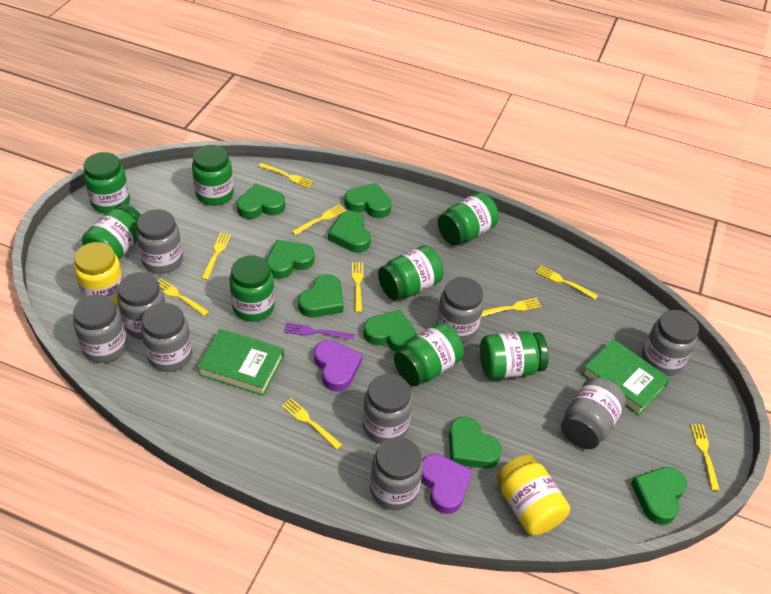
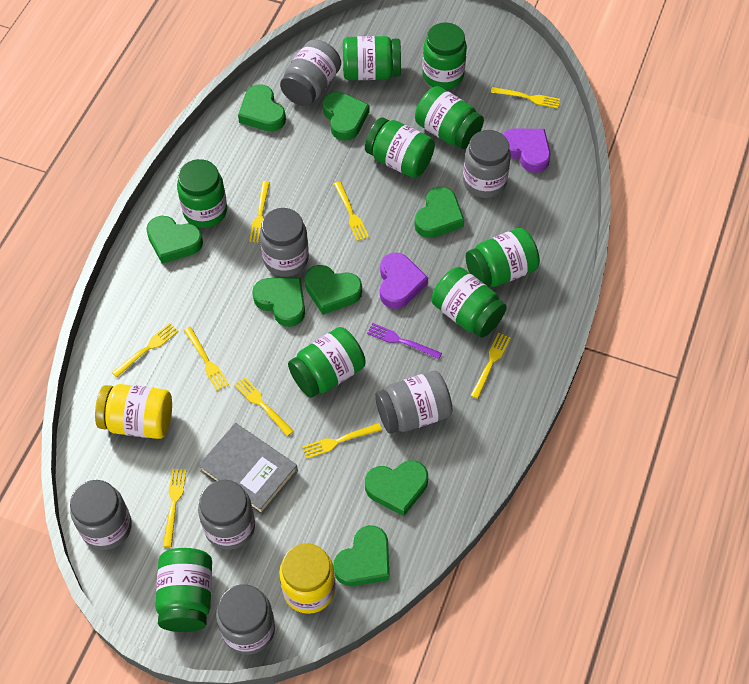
green book: 2 -> 0
green jar: 8 -> 9
grey book: 0 -> 1
grey jar: 9 -> 7

